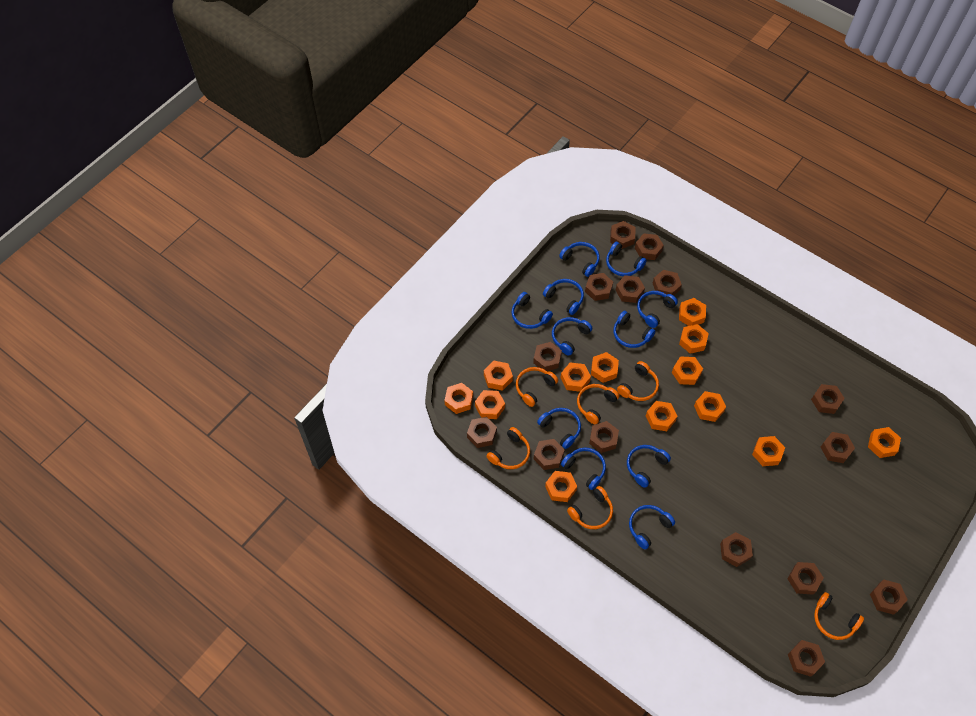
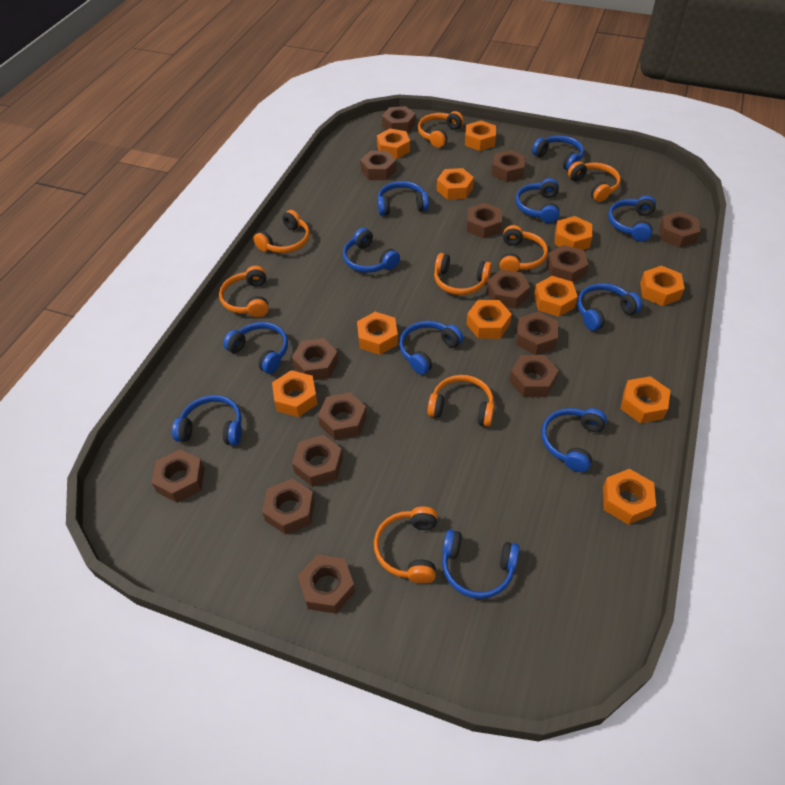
orange headphones: 6 -> 8
orange nut: 13 -> 11

